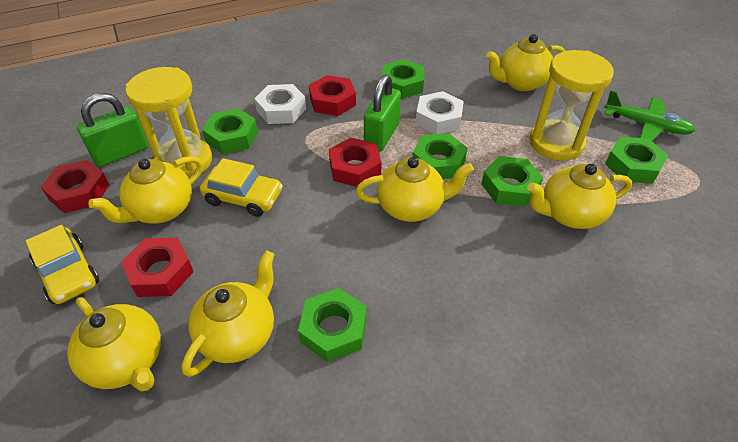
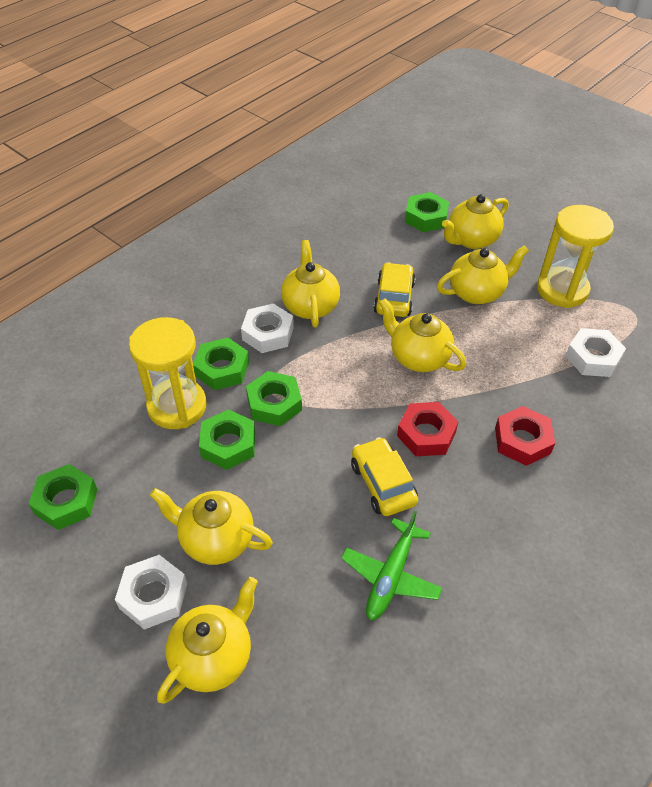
green nut: 6 -> 5
green padlock: 2 -> 0
red nut: 4 -> 2
white nut: 2 -> 3

